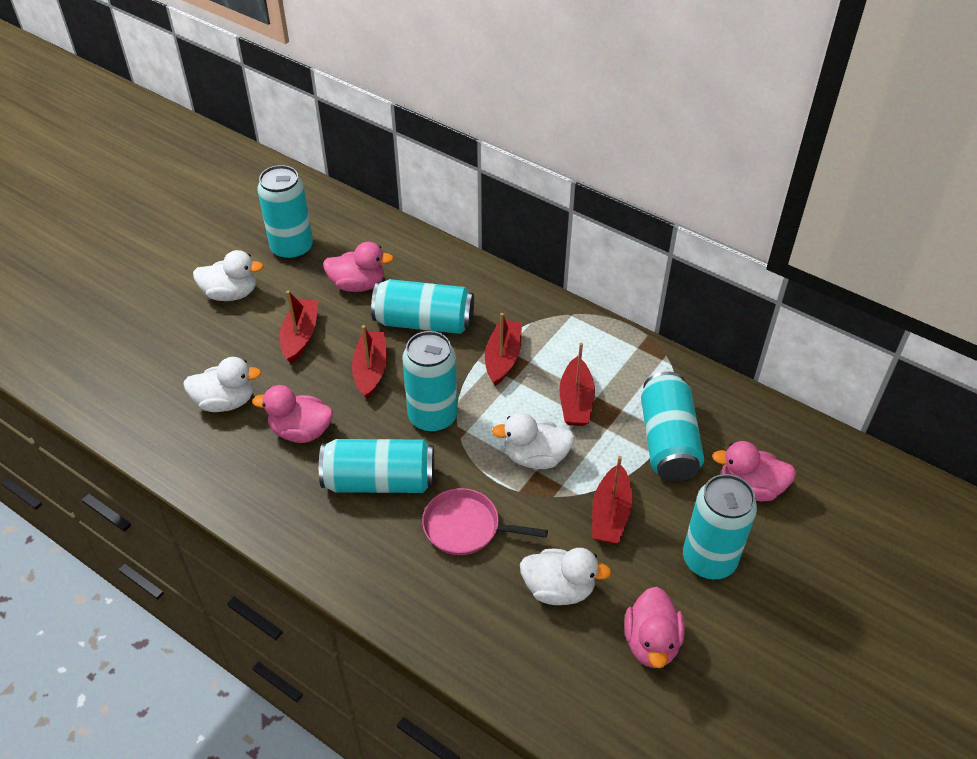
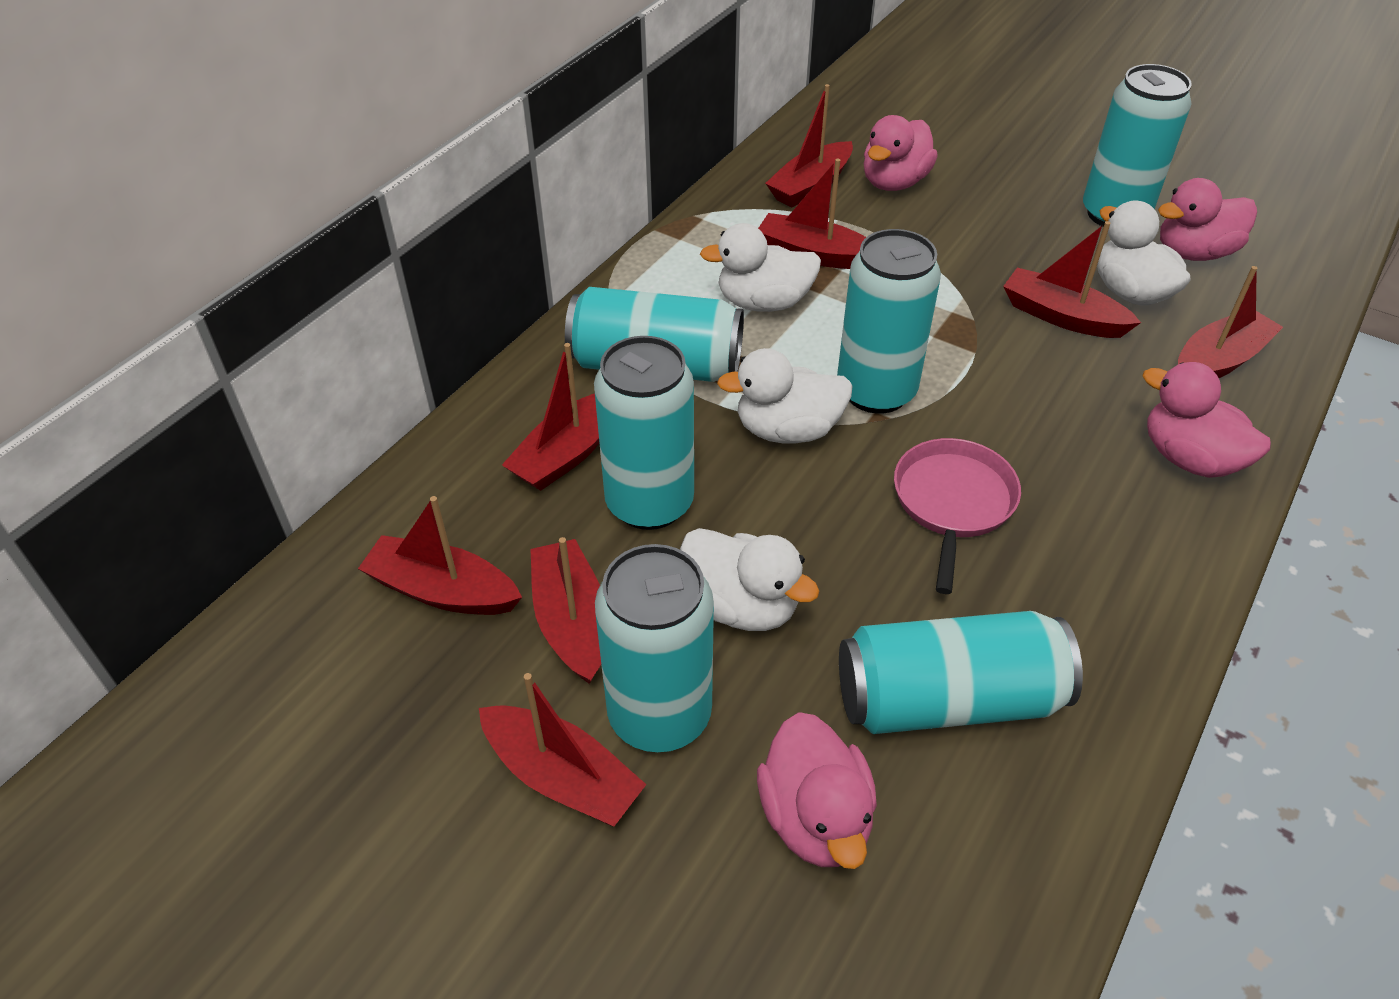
red boat: 5 -> 8

